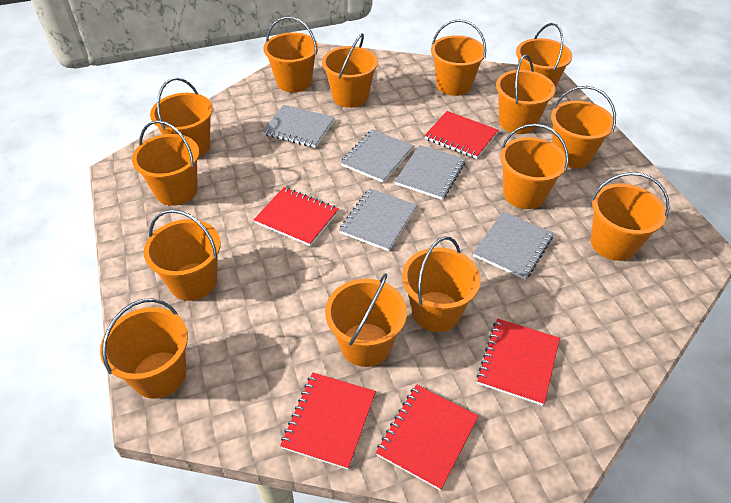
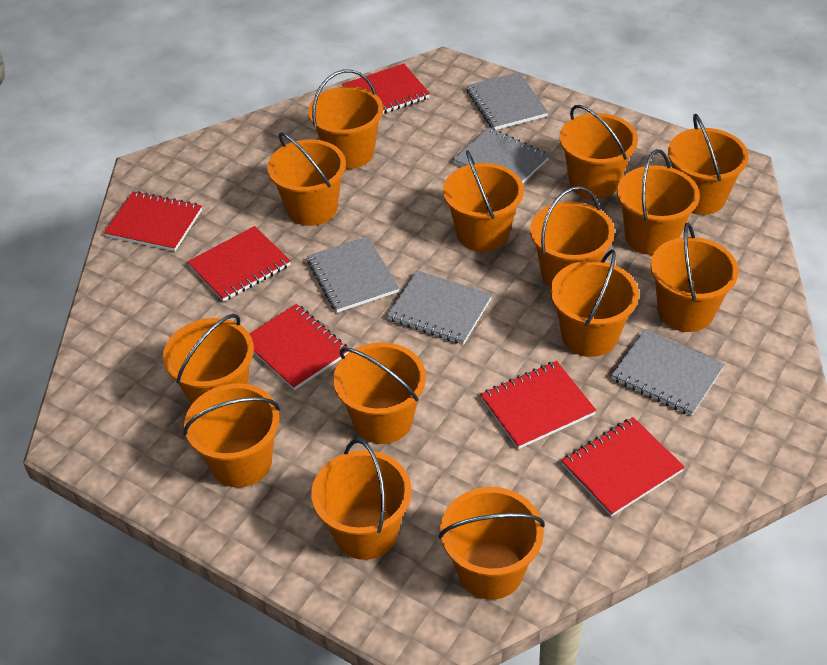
red notebook: 5 -> 6

